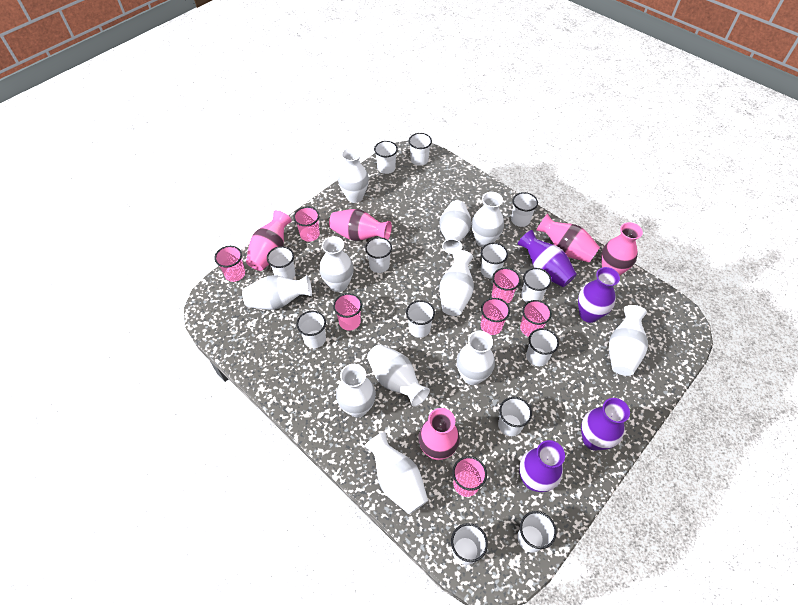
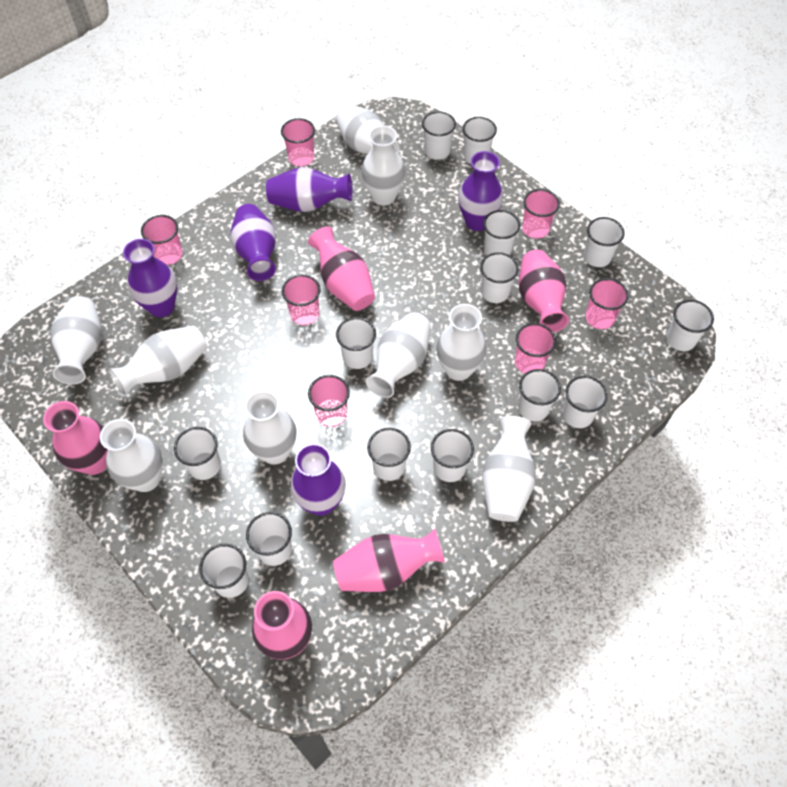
purple vase: 4 -> 5
white cup: 13 -> 14
white vase: 11 -> 9

